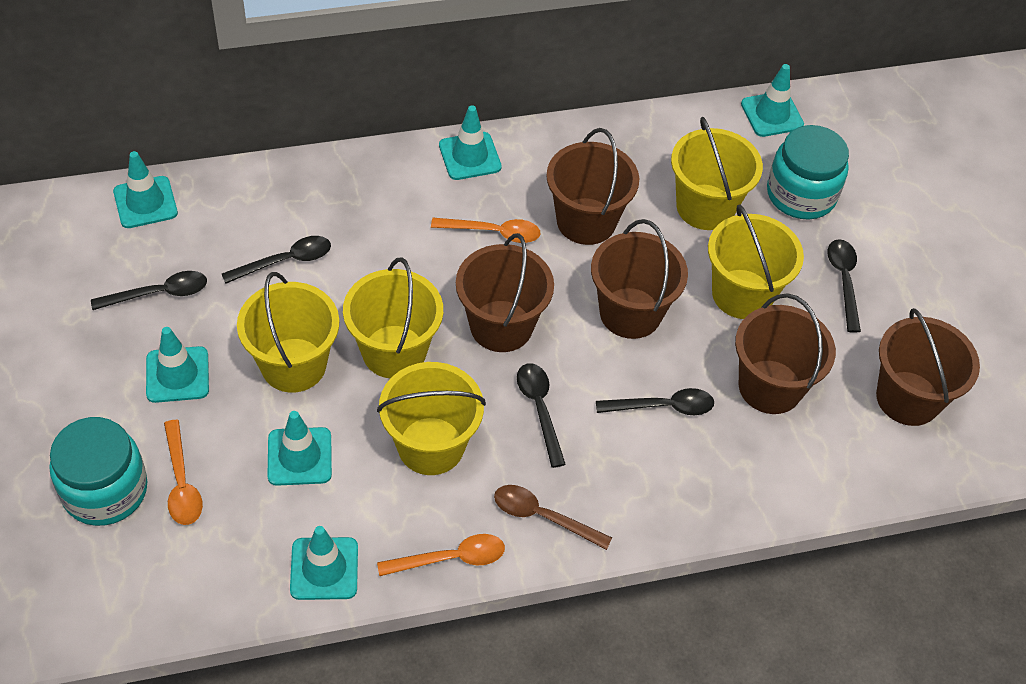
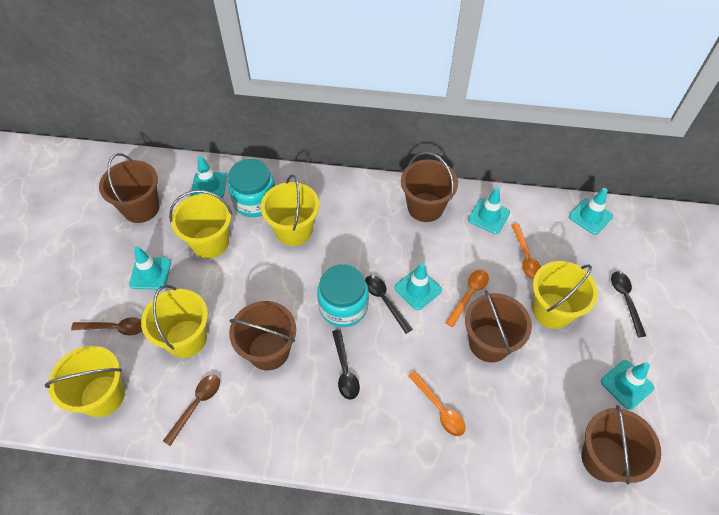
black spoon: 5 -> 3
brown spoon: 1 -> 2

